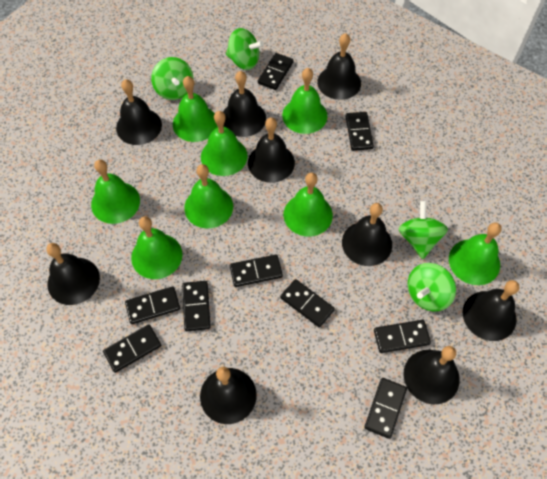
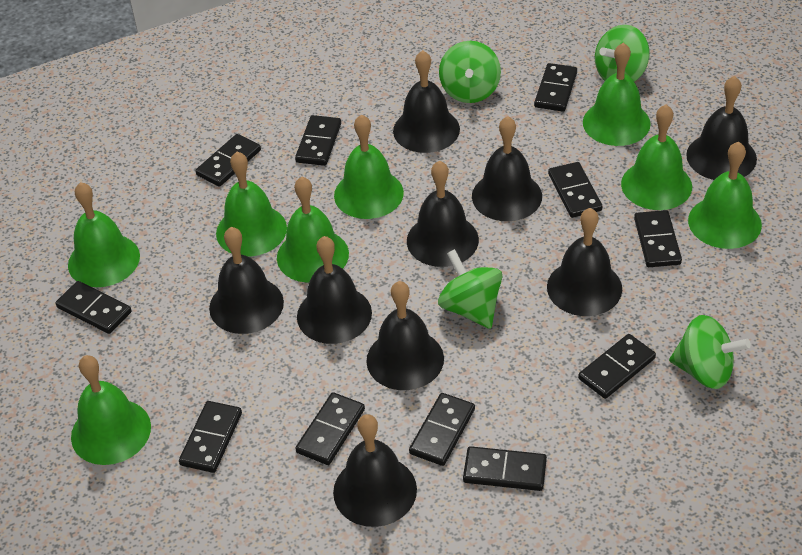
black domino: 9 -> 11

